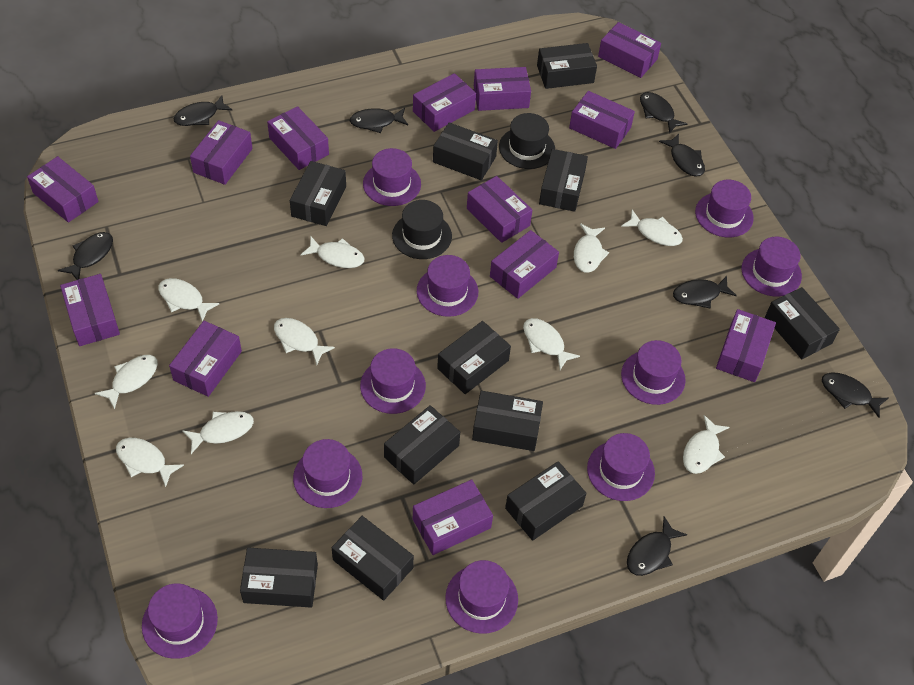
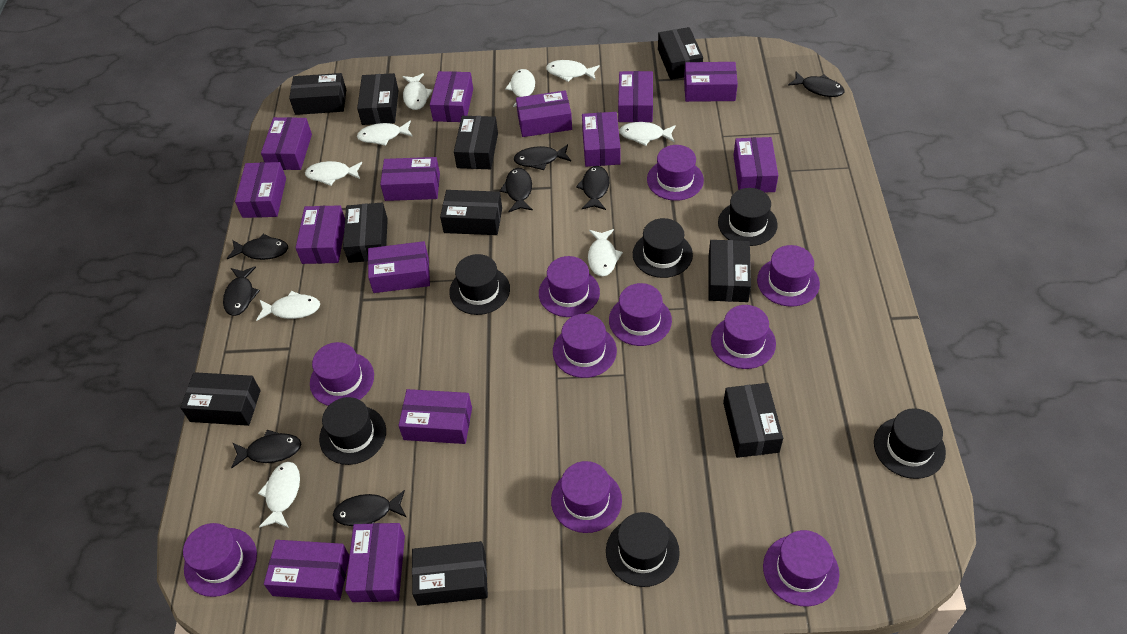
black box: 11 -> 10
black hat: 2 -> 6
purple box: 13 -> 14
white fish: 10 -> 9

